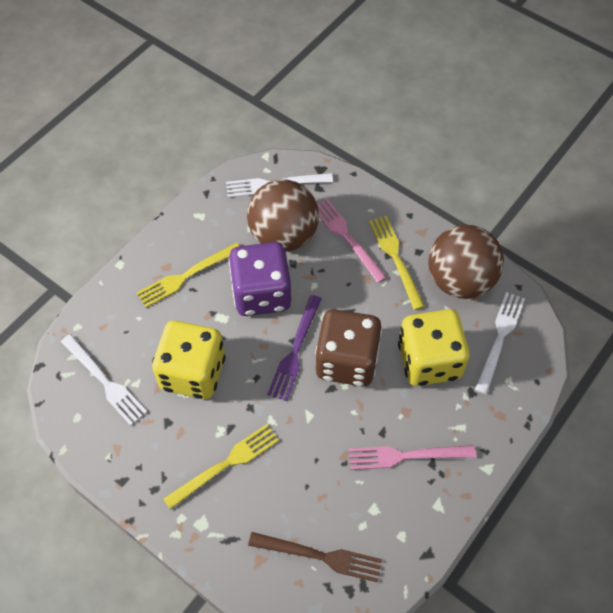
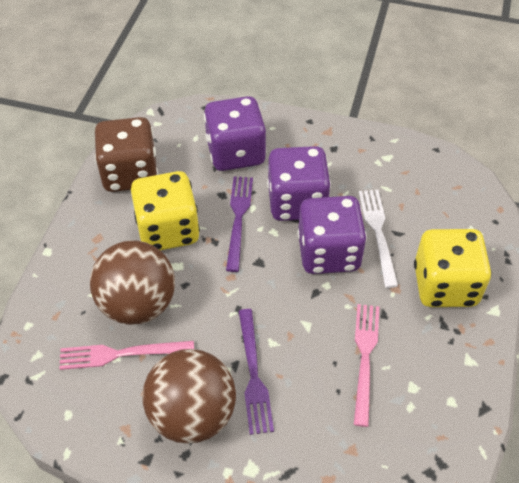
brown fork: 1 -> 0
purple dice: 1 -> 3
purple fork: 1 -> 2
white fork: 3 -> 1
yellow fork: 3 -> 0

